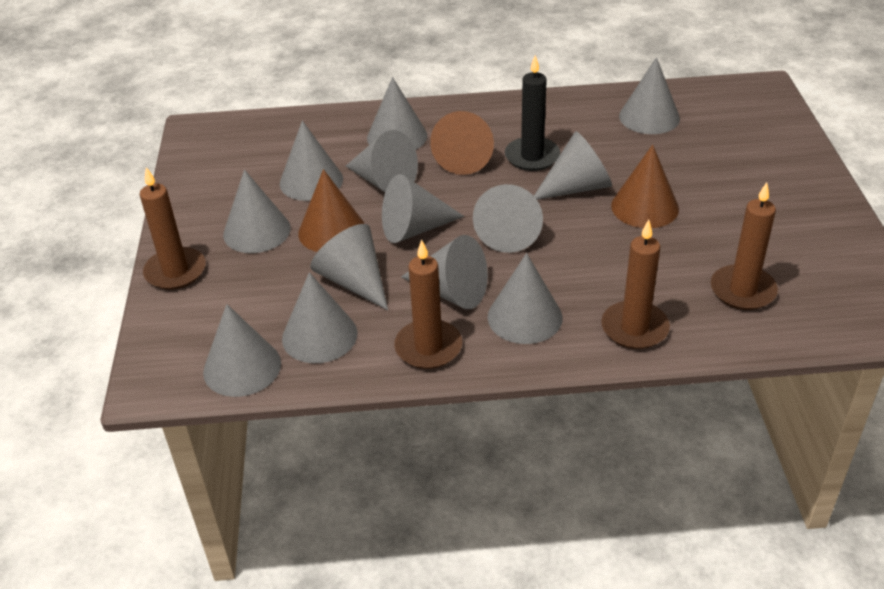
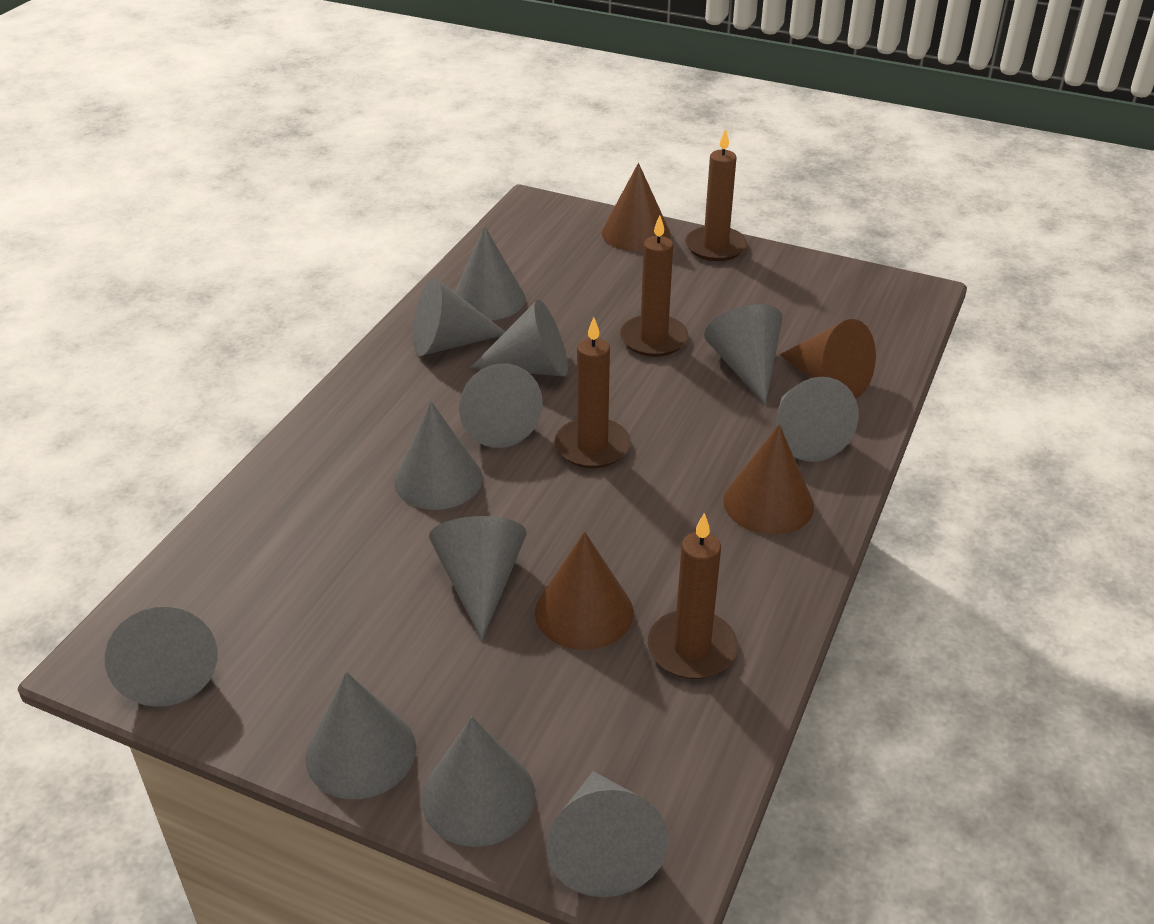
black candle: 1 -> 0
brown cone: 3 -> 4
grey cone: 13 -> 12

